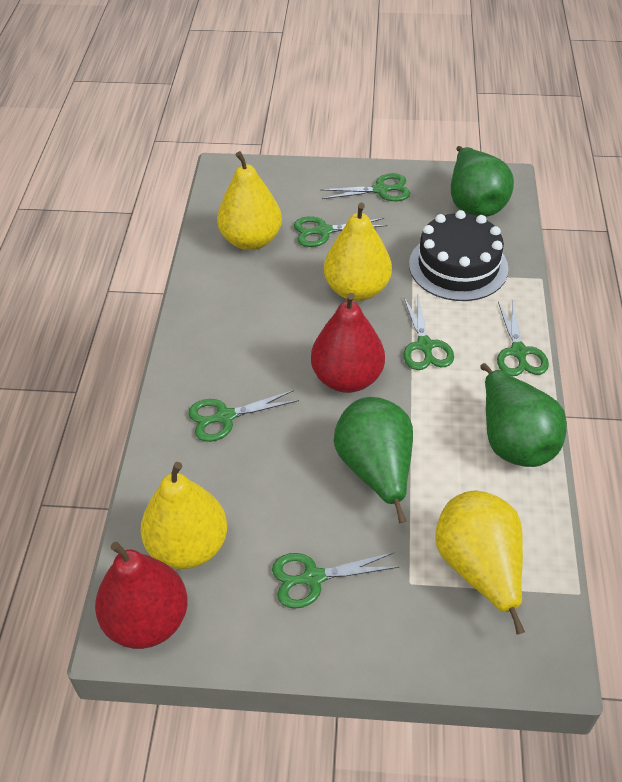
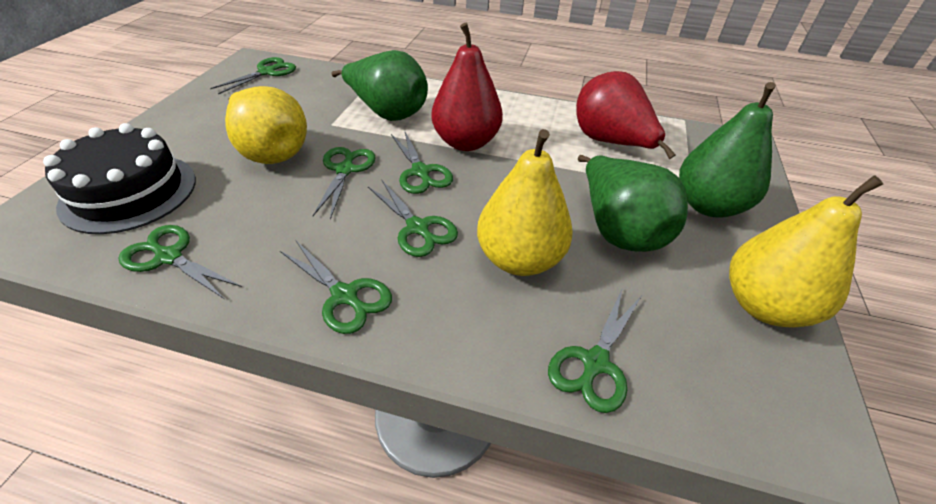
green scissors: 6 -> 7
yellow pear: 4 -> 3

